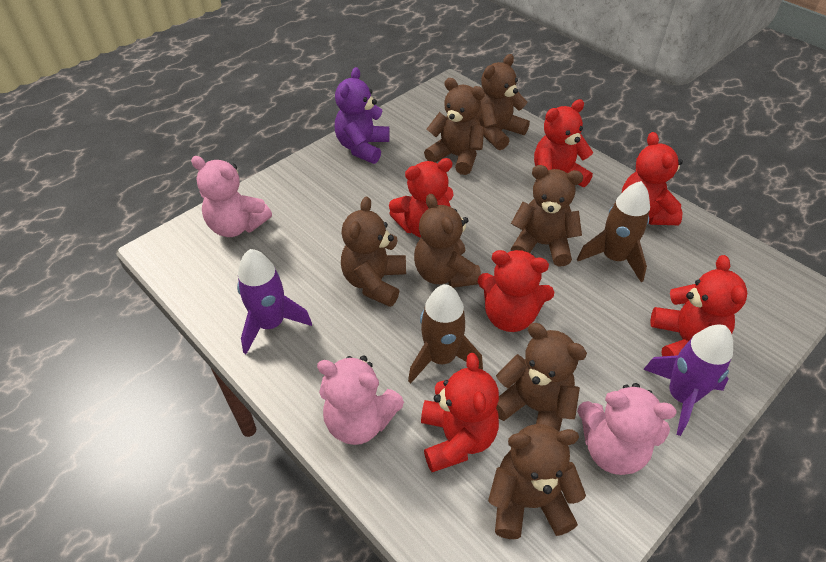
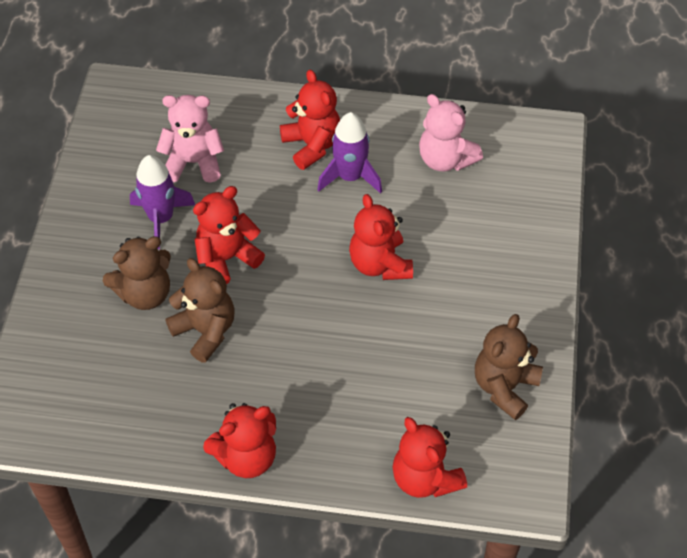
brown rocket: 2 -> 0
brown teddy bear: 7 -> 3
pink teddy bear: 3 -> 2
purple teddy bear: 1 -> 0
red teddy bear: 6 -> 5

